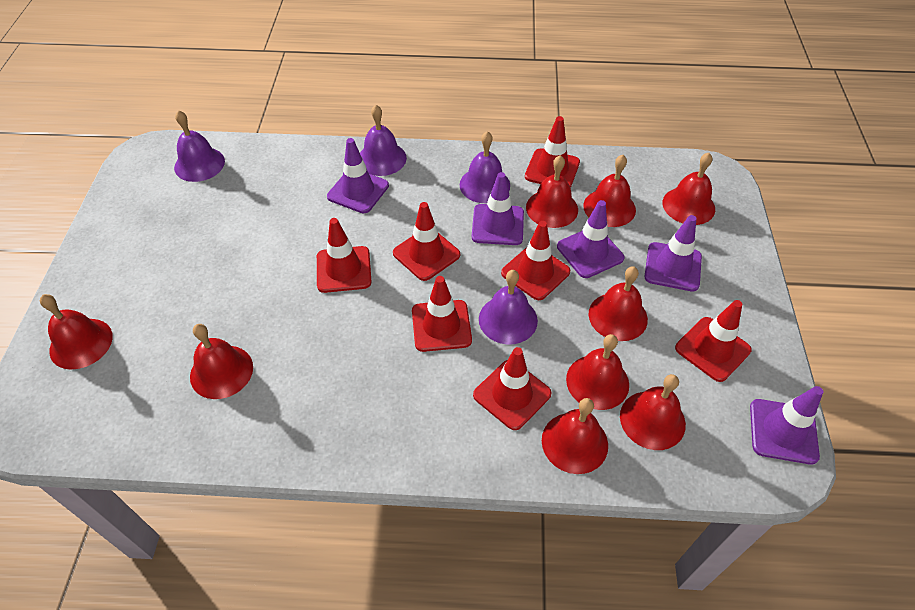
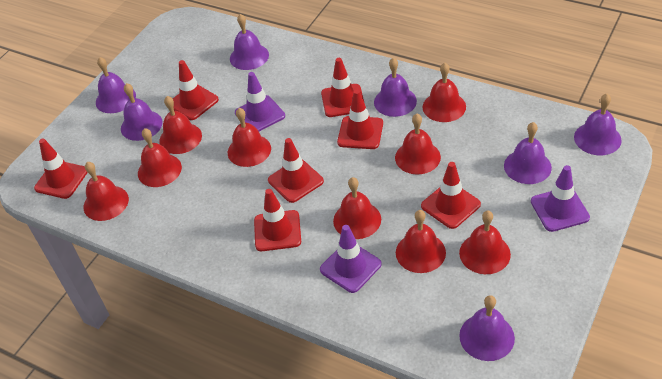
purple bell: 4 -> 7
purple traffic cone: 5 -> 3

